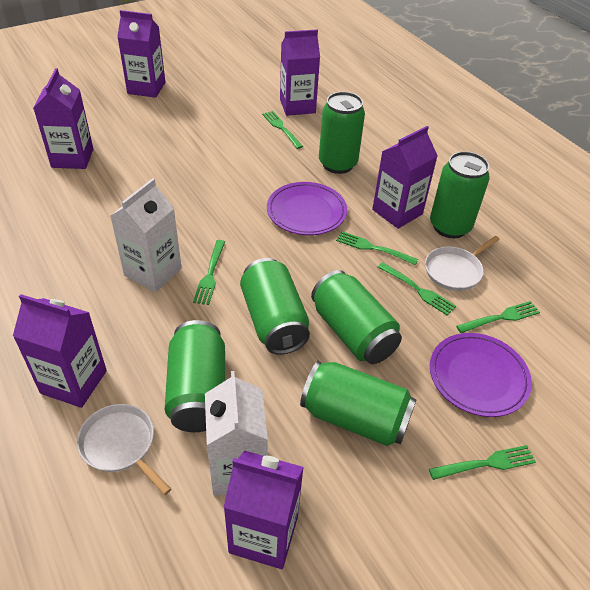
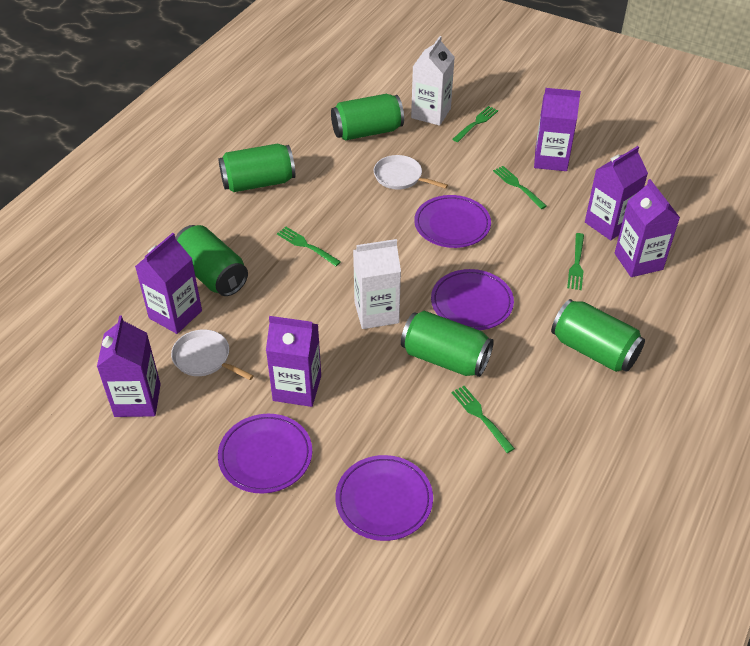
green can: 6 -> 5
green fork: 6 -> 5
purple plate: 2 -> 4

